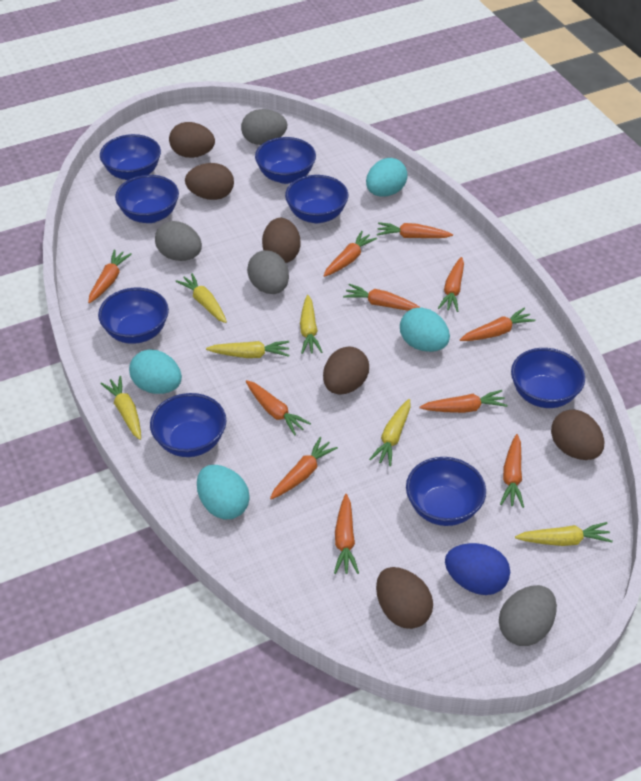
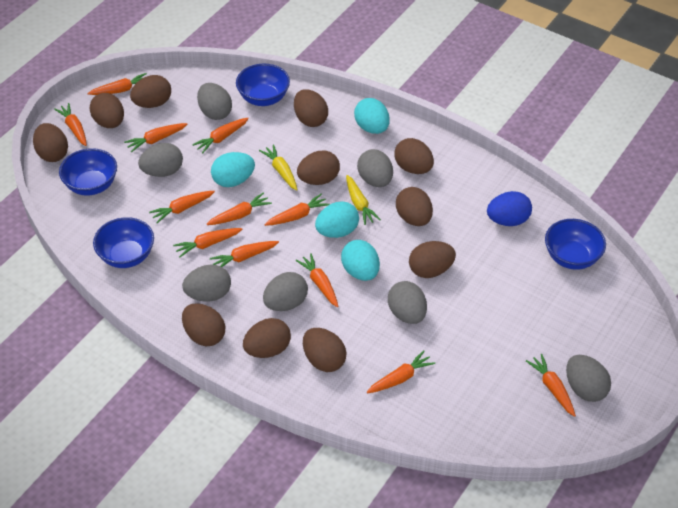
blue bowl: 8 -> 4
brown egg: 6 -> 11
grey egg: 4 -> 7
orange carrot: 11 -> 12
yellow carrot: 6 -> 2

